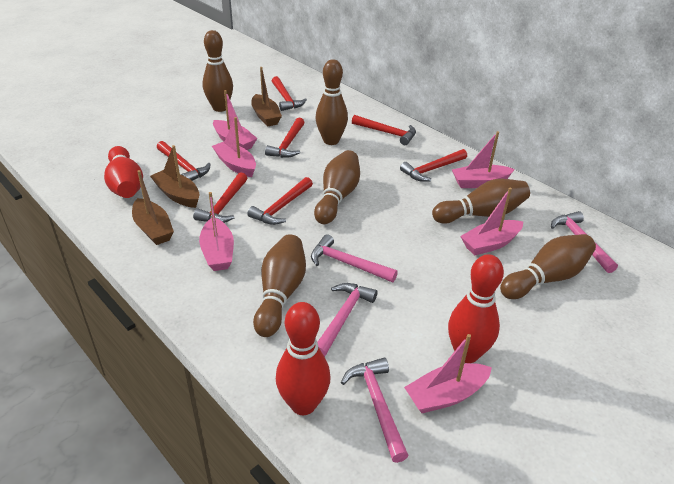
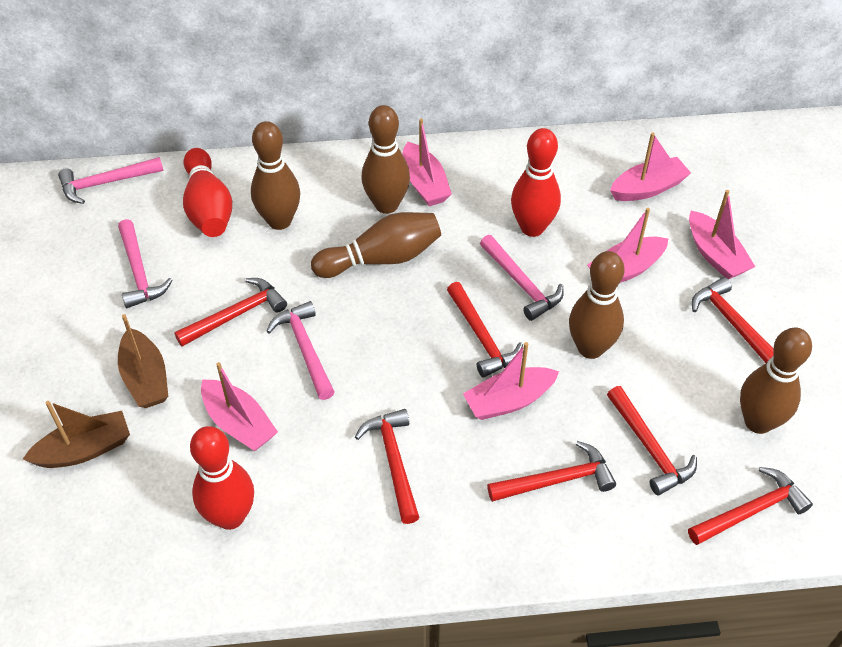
brown boat: 3 -> 2
brown bowling pin: 6 -> 5

